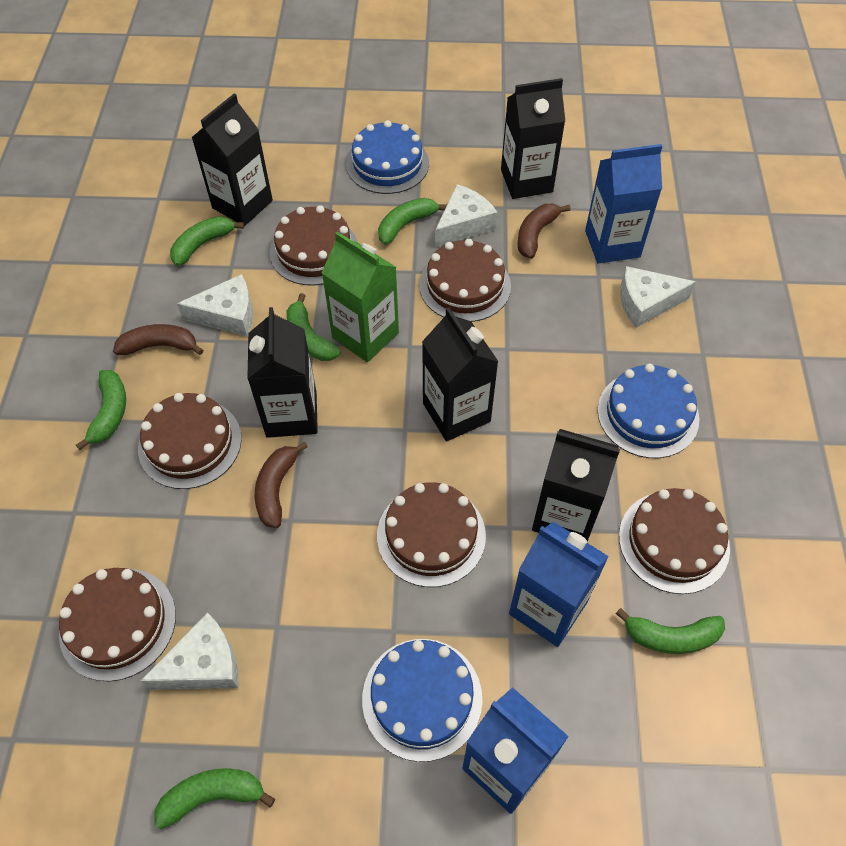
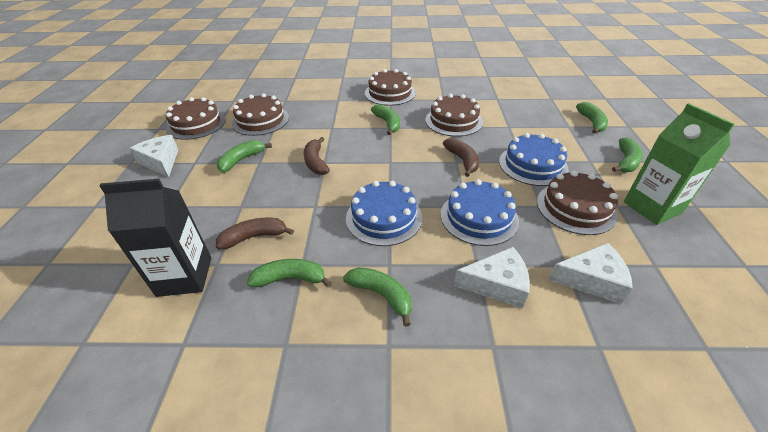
black carton: 5 -> 1
blue carton: 3 -> 0
brown cake: 6 -> 5
white cheese: 4 -> 3

